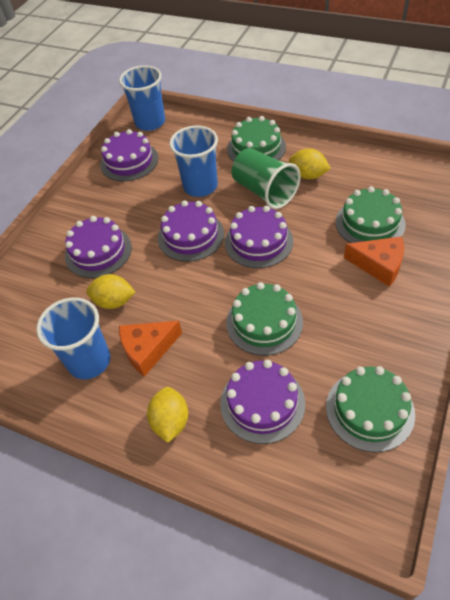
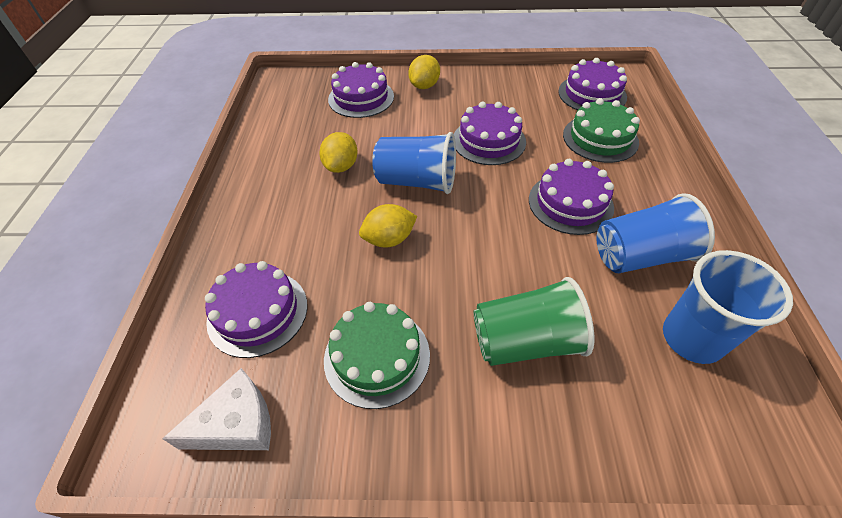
green cake: 4 -> 2
orange cheese: 2 -> 0
white cheese: 0 -> 1

